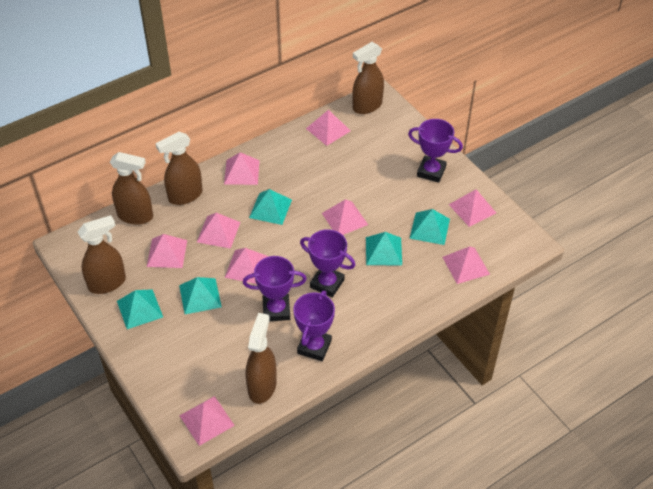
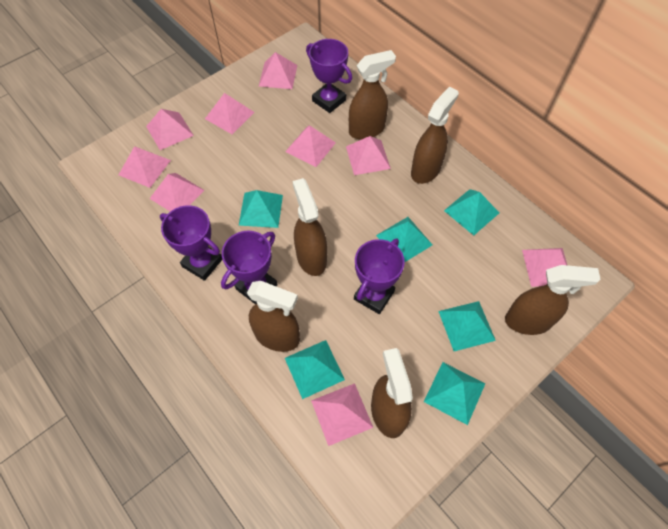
brown spray bottle: 5 -> 6
turquoise pyramid: 5 -> 6

